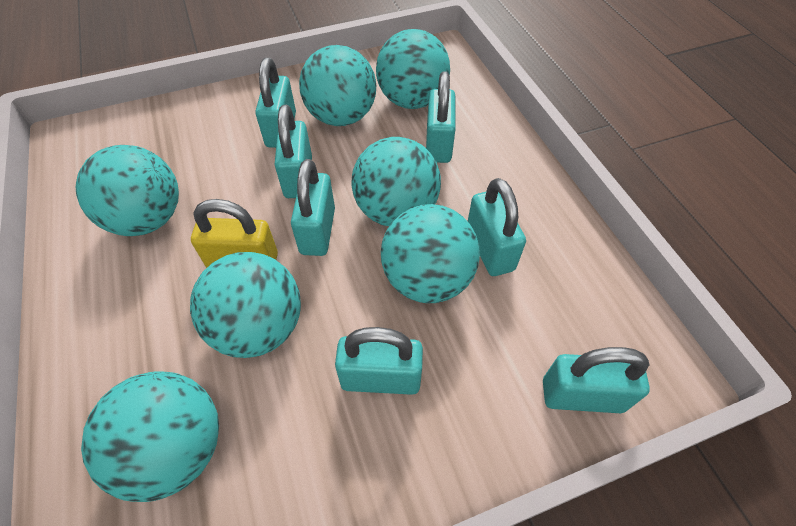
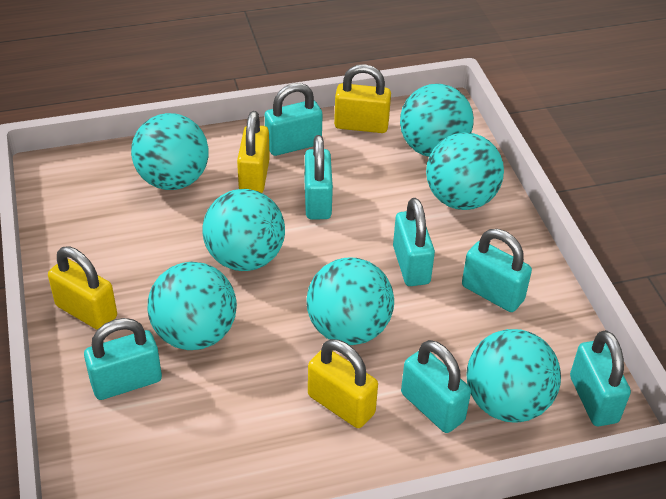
yellow padlock: 1 -> 4

